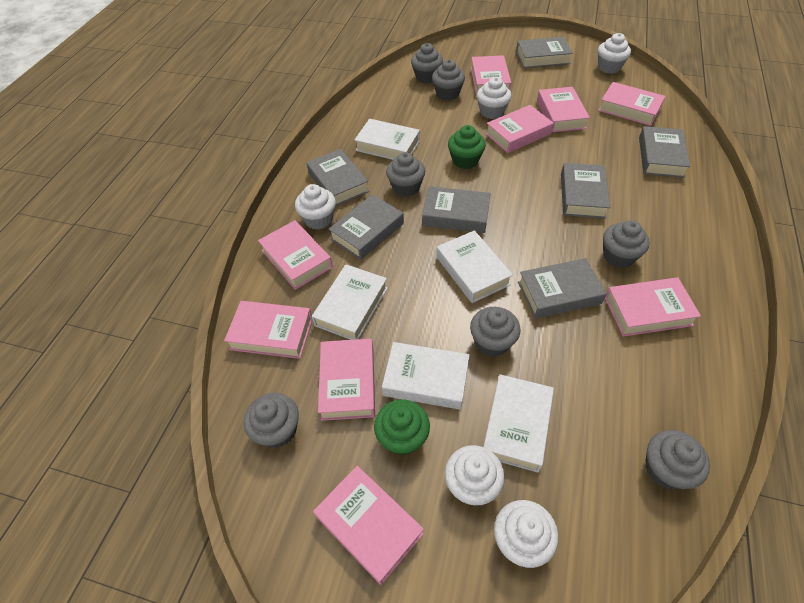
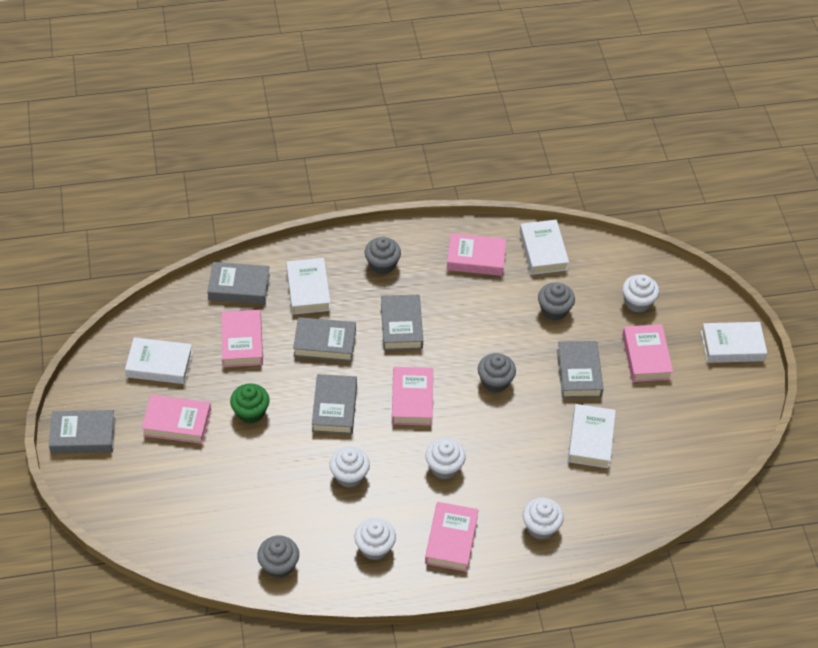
green cupcake: 2 -> 1
grey book: 7 -> 6
grey cupcake: 7 -> 4
pink book: 9 -> 6

